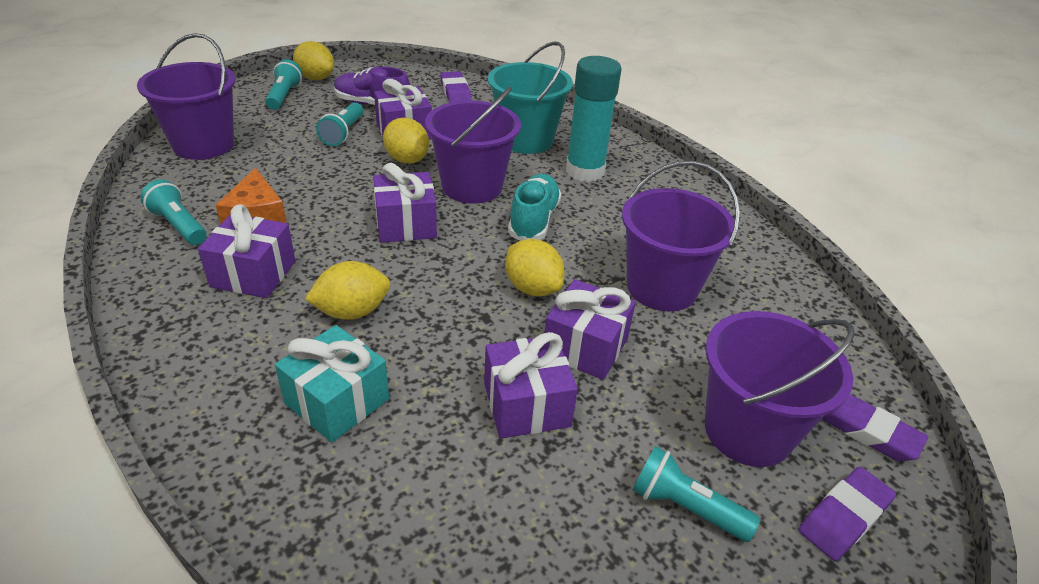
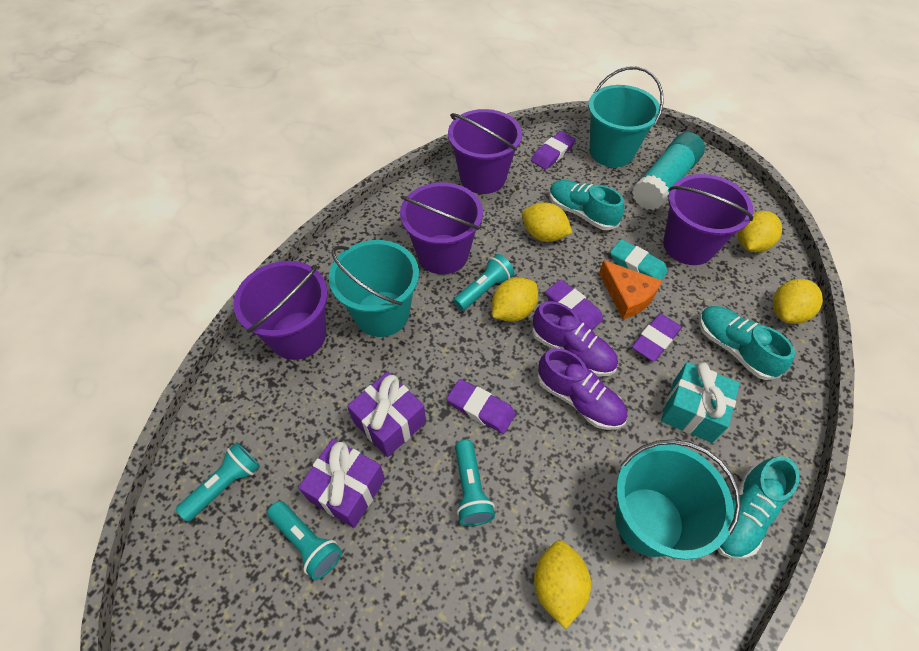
purple eraser: 3 -> 4
purple gift: 5 -> 2
purple shoe: 1 -> 2
turquoise bucket: 1 -> 3
turquoise eraser: 0 -> 1
turquoise shoe: 1 -> 3
yellow lemon: 4 -> 5

